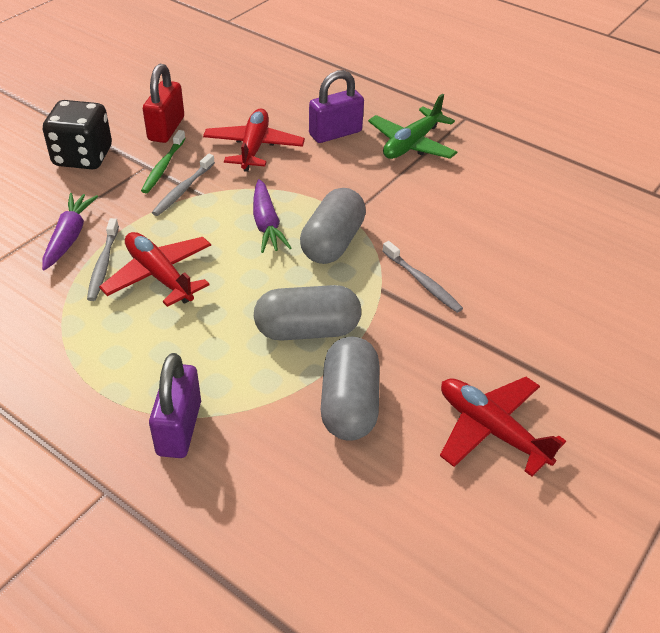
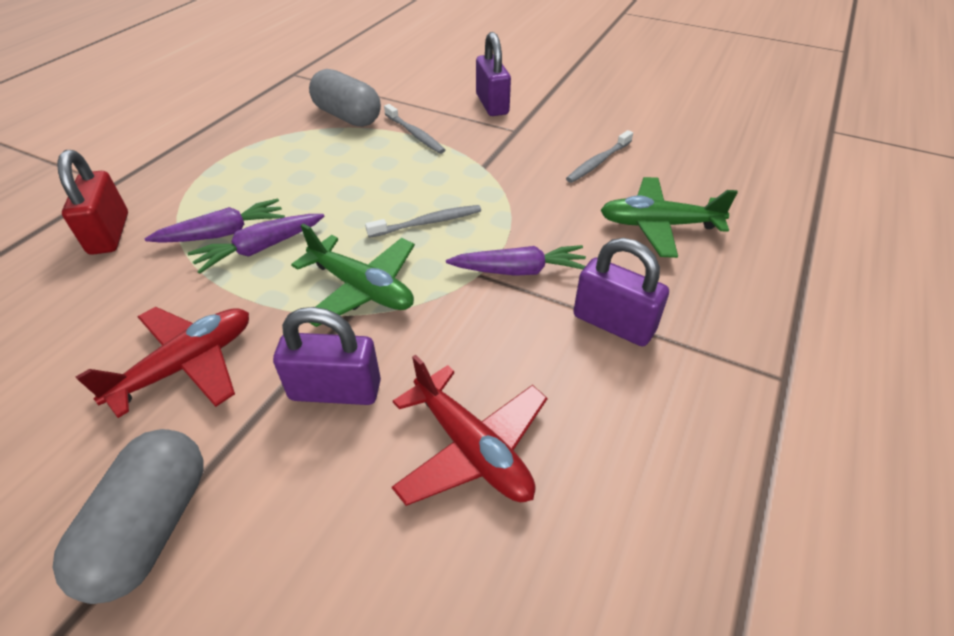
black dice: 1 -> 0
green plane: 1 -> 2
green toothbrush: 1 -> 0
grey capsule: 3 -> 2
purple carrot: 2 -> 3
purple padlock: 2 -> 3
red plane: 3 -> 2

